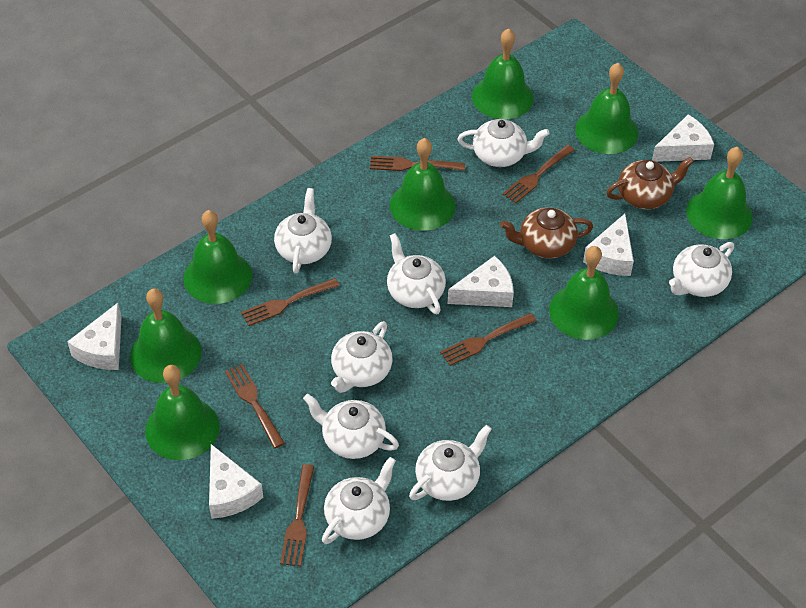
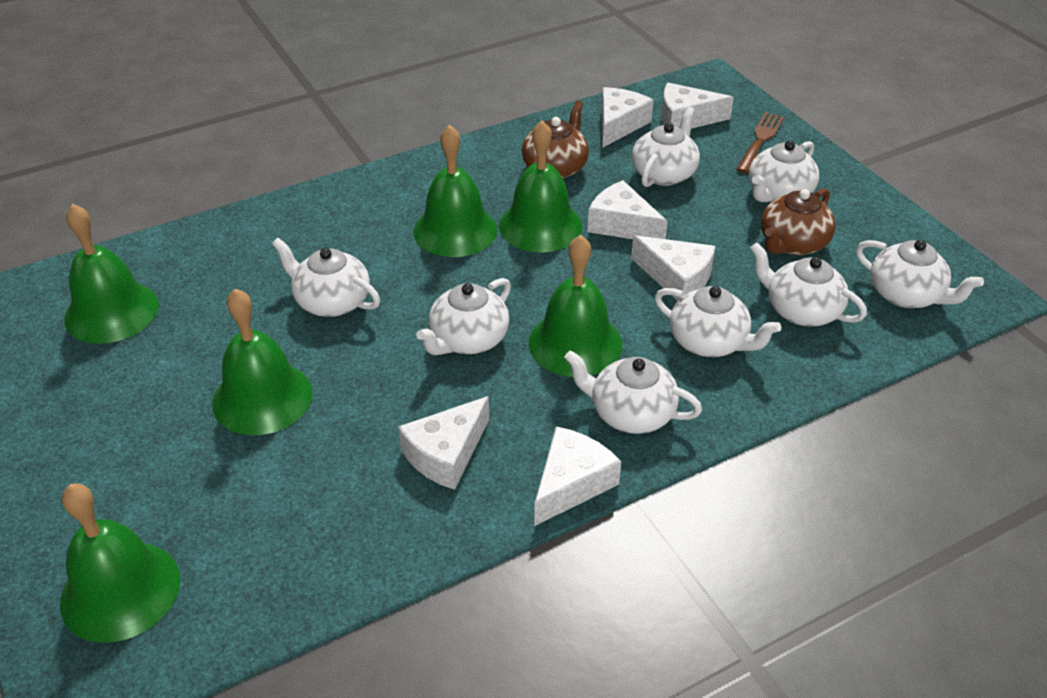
brown fork: 6 -> 1
green bell: 8 -> 6
white cheese: 5 -> 6

